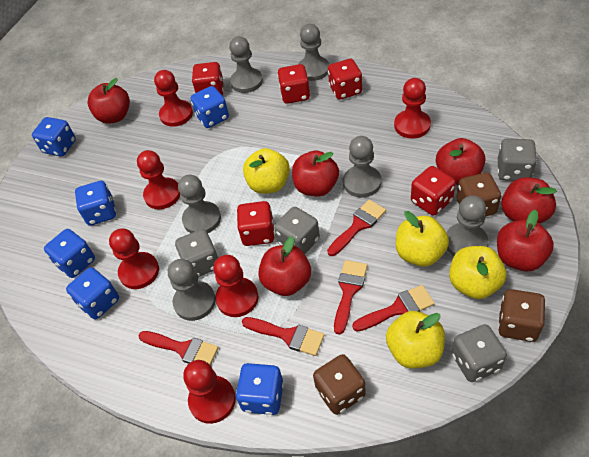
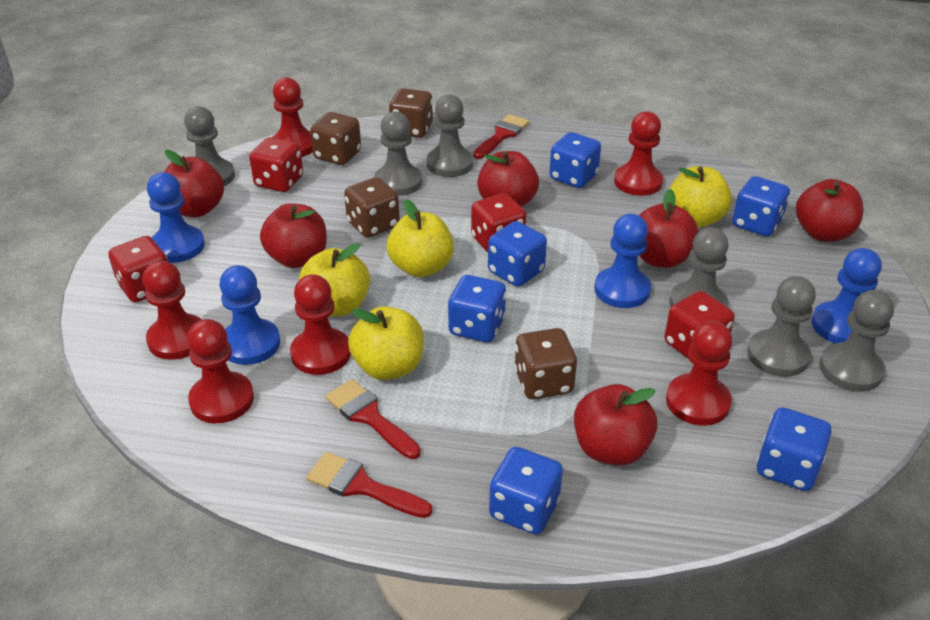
blue pawn: 0 -> 4
brown dice: 3 -> 4
grey dice: 4 -> 0
red brush: 5 -> 3
red dice: 5 -> 4

